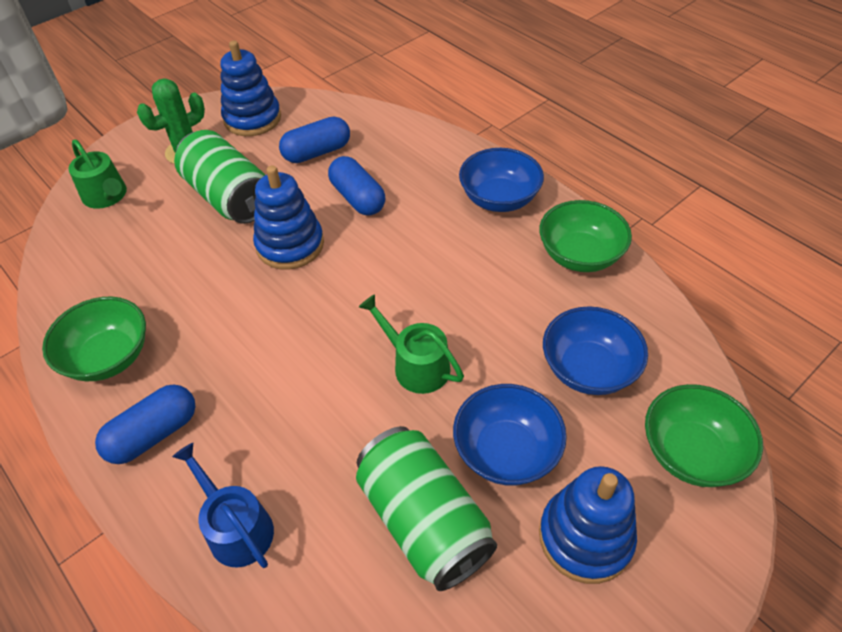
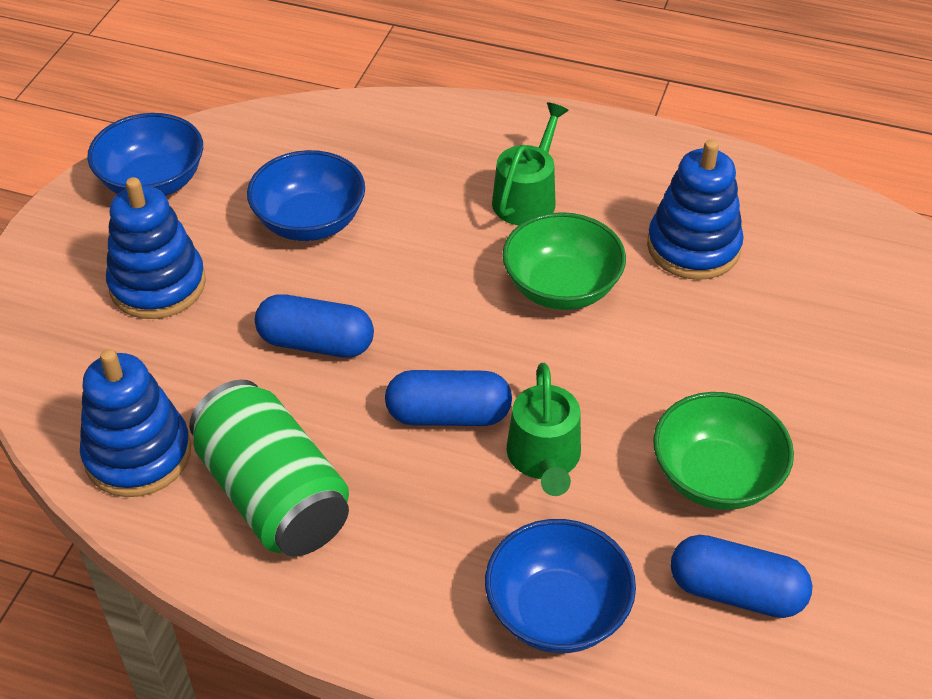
blue watering can: 1 -> 0
green bowl: 3 -> 2
green cactus: 1 -> 0
green can: 2 -> 1

